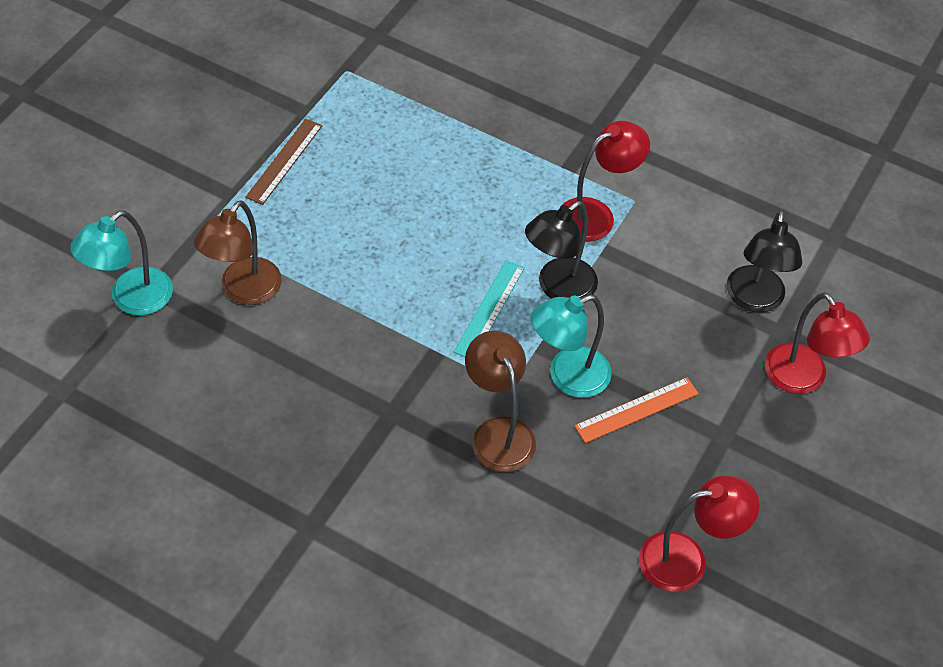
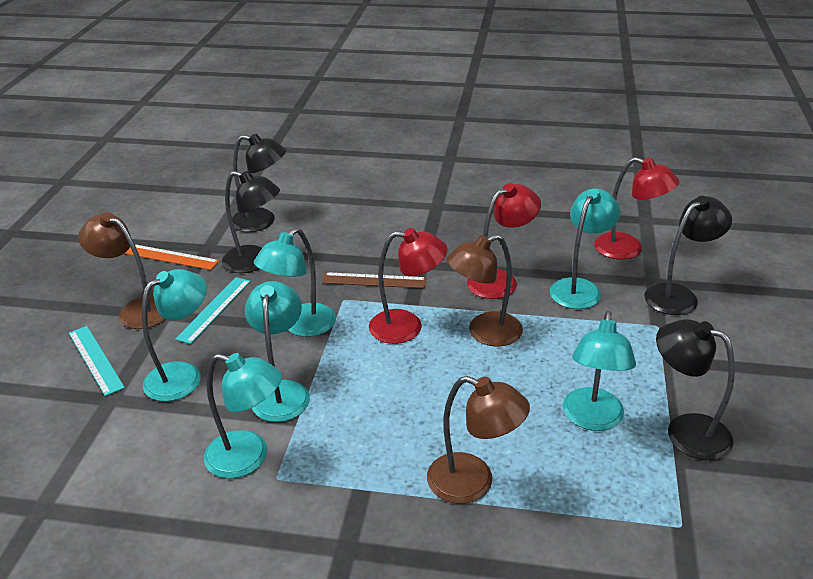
black lamp: 2 -> 4
brown lamp: 2 -> 3
turquoise lamp: 2 -> 6
turquoise ruler: 1 -> 2

